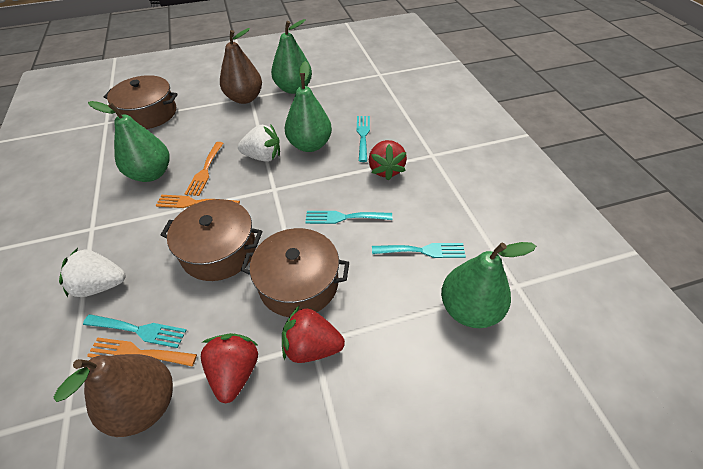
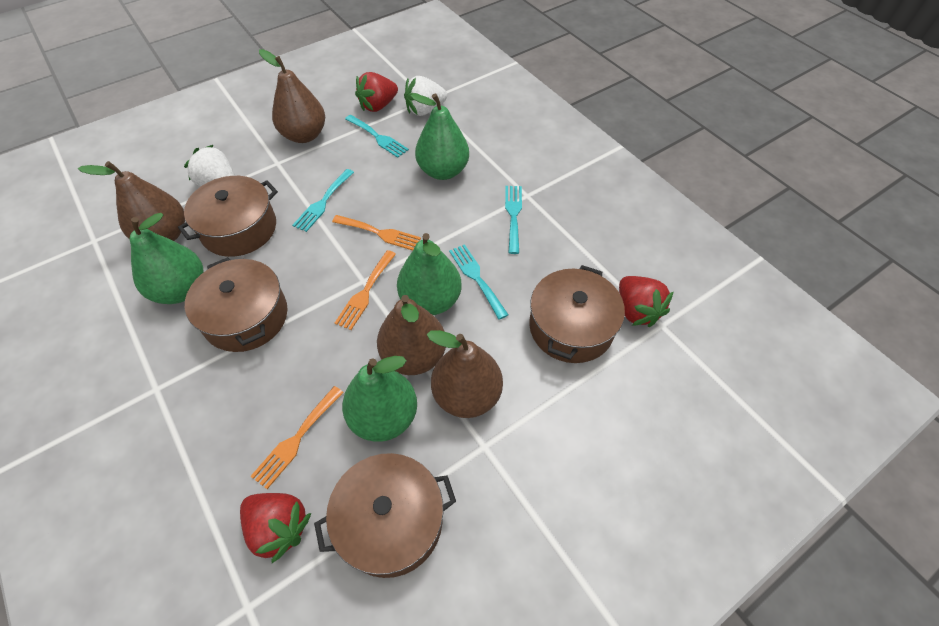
brown pear: 2 -> 4
brown pot: 3 -> 4

